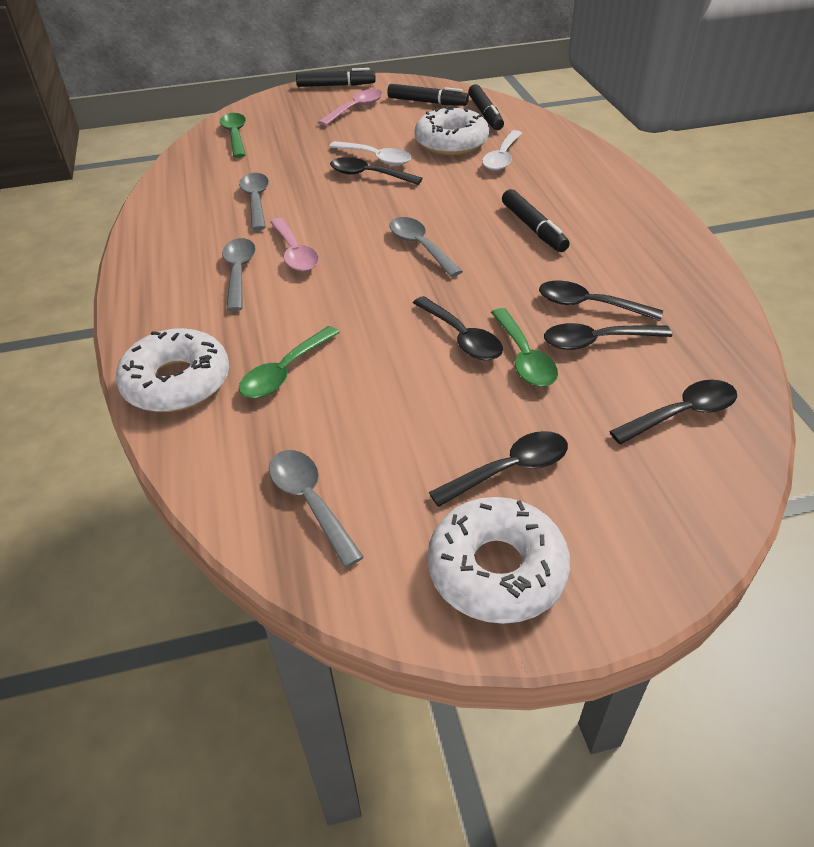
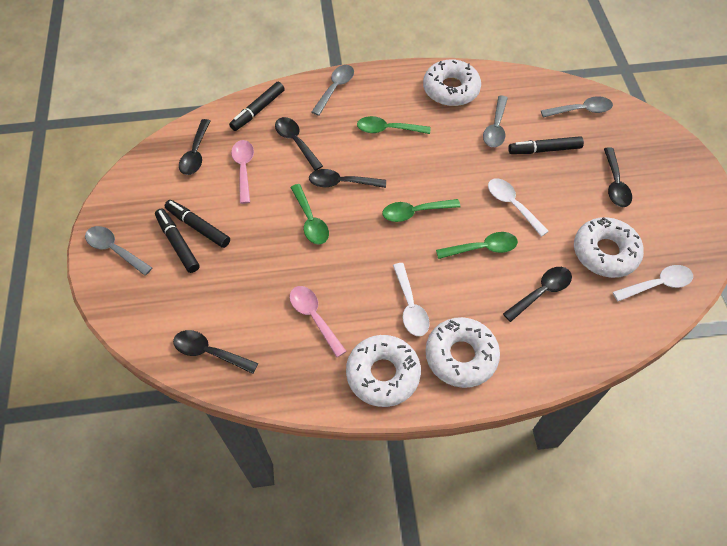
green spoon: 3 -> 4
white donut: 3 -> 4
white spoon: 2 -> 3

